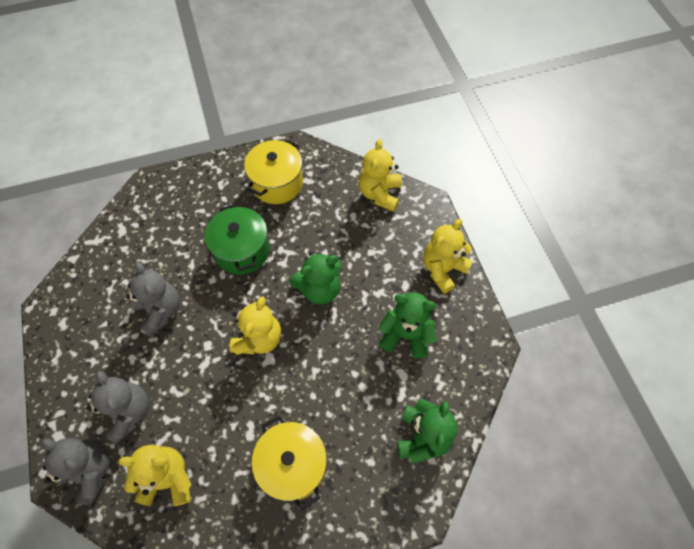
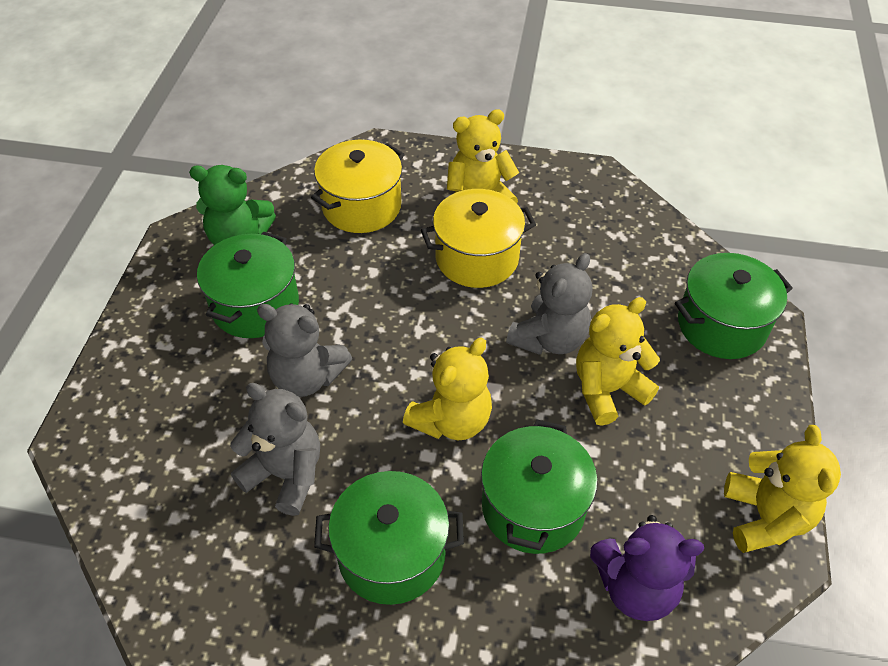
green pot: 1 -> 4
green teddy bear: 3 -> 1
purple teddy bear: 0 -> 1

